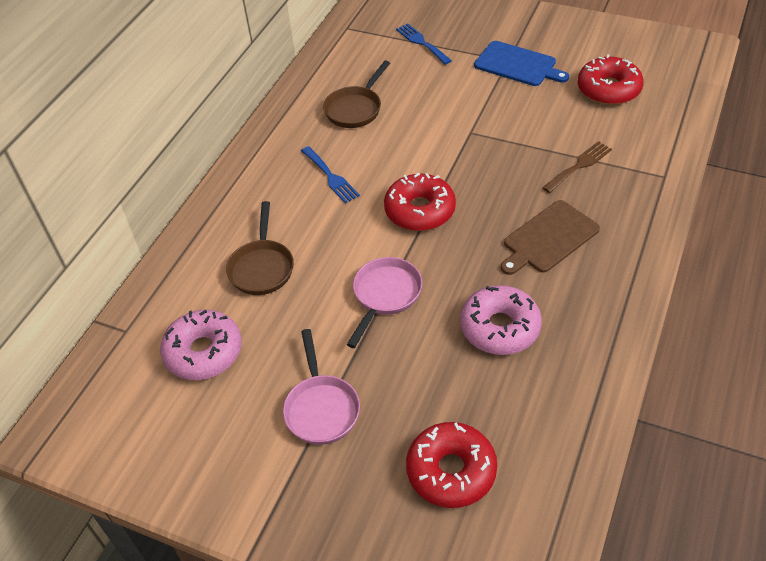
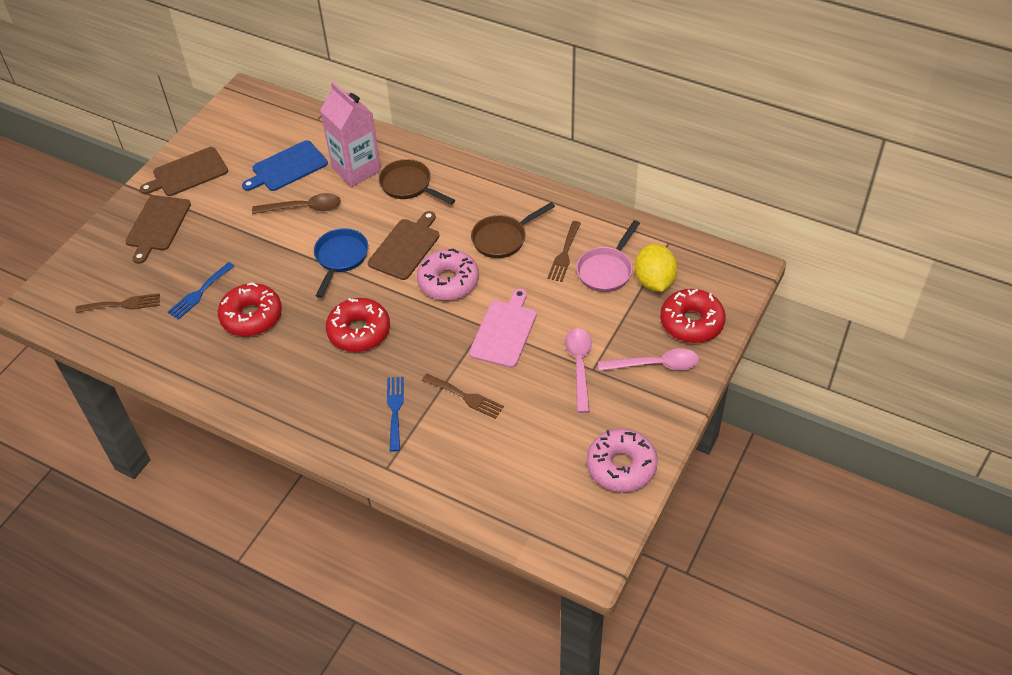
blue pan: 0 -> 1
brown cutting board: 1 -> 3
brown fork: 1 -> 3
brown spoon: 0 -> 1
pink carton: 0 -> 1
pink cutting board: 0 -> 1
pink pan: 2 -> 1
pink spoon: 0 -> 2
yellow lemon: 0 -> 1

